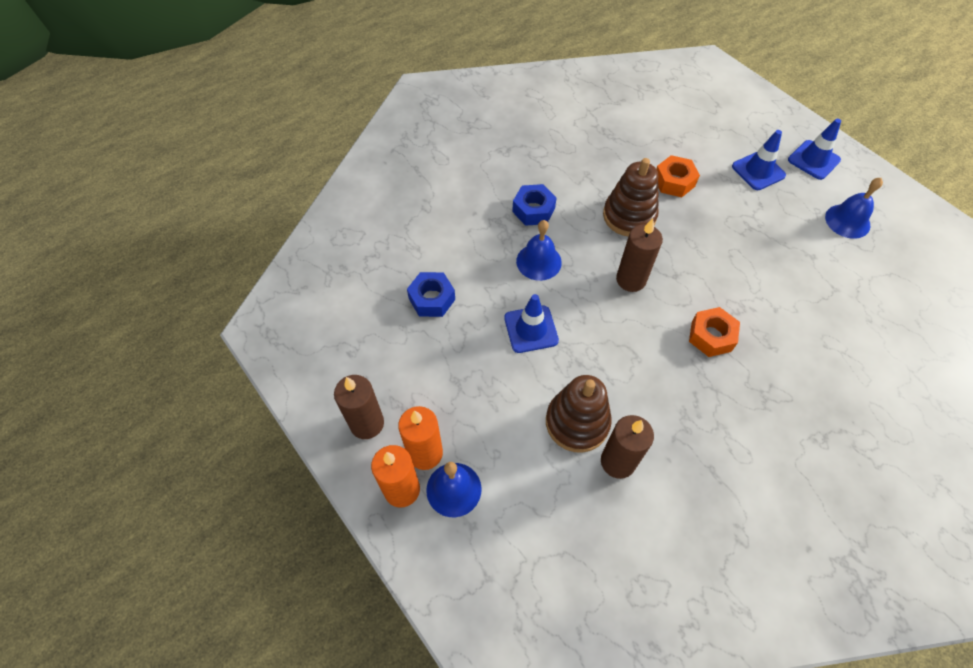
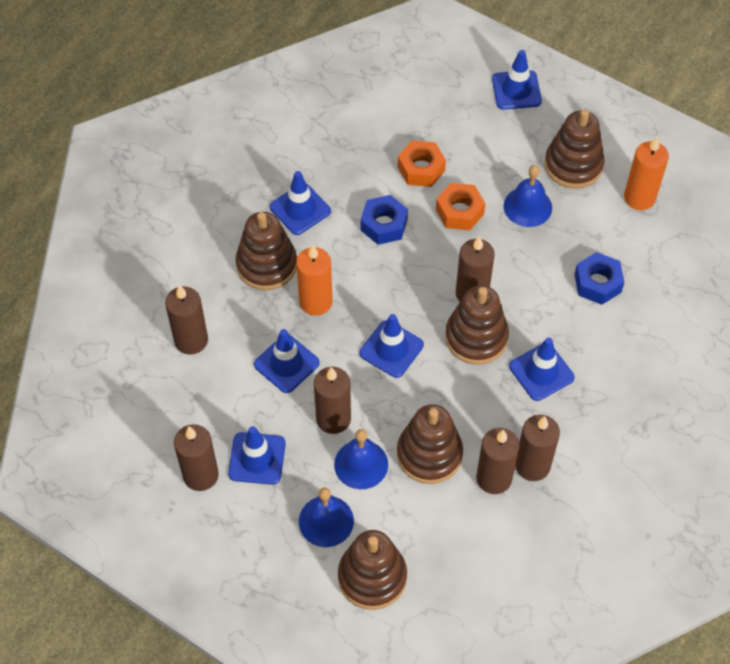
blue traffic cone: 3 -> 6
brown candle: 3 -> 6
brown stacking toy: 2 -> 5

